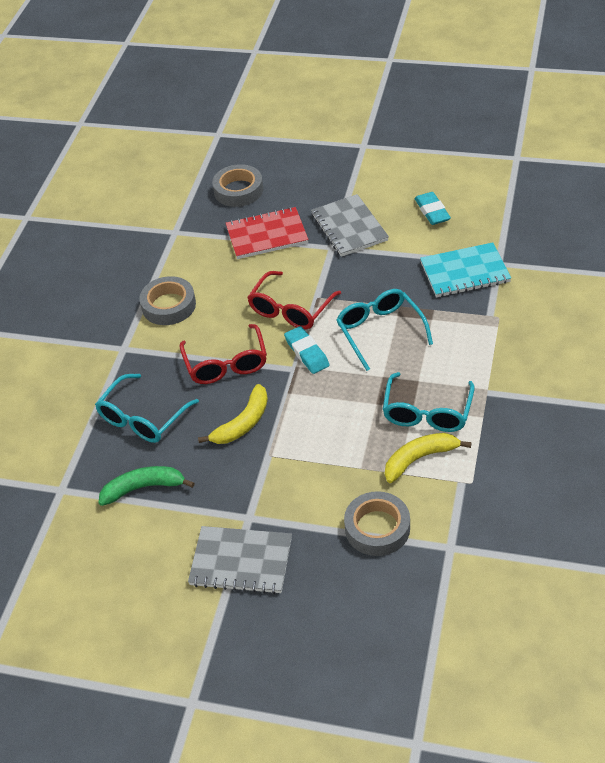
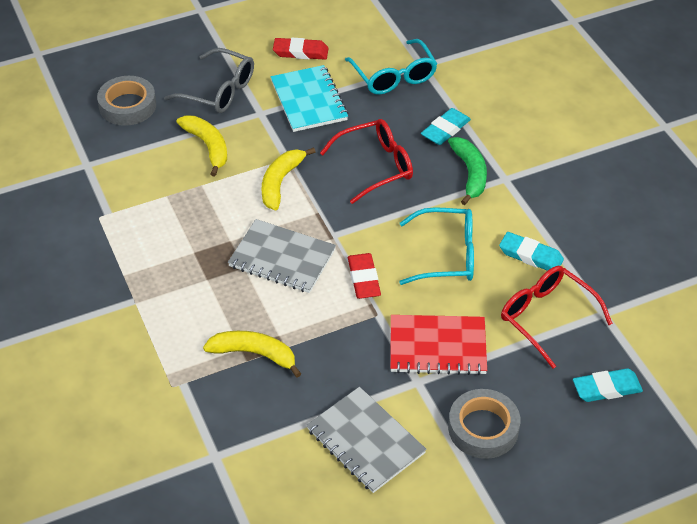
grey glasses: 0 -> 1
grey tape: 3 -> 2
red eraser: 0 -> 2
turquoise eraser: 2 -> 3
turquoise glasses: 3 -> 2
yellow banana: 2 -> 3

